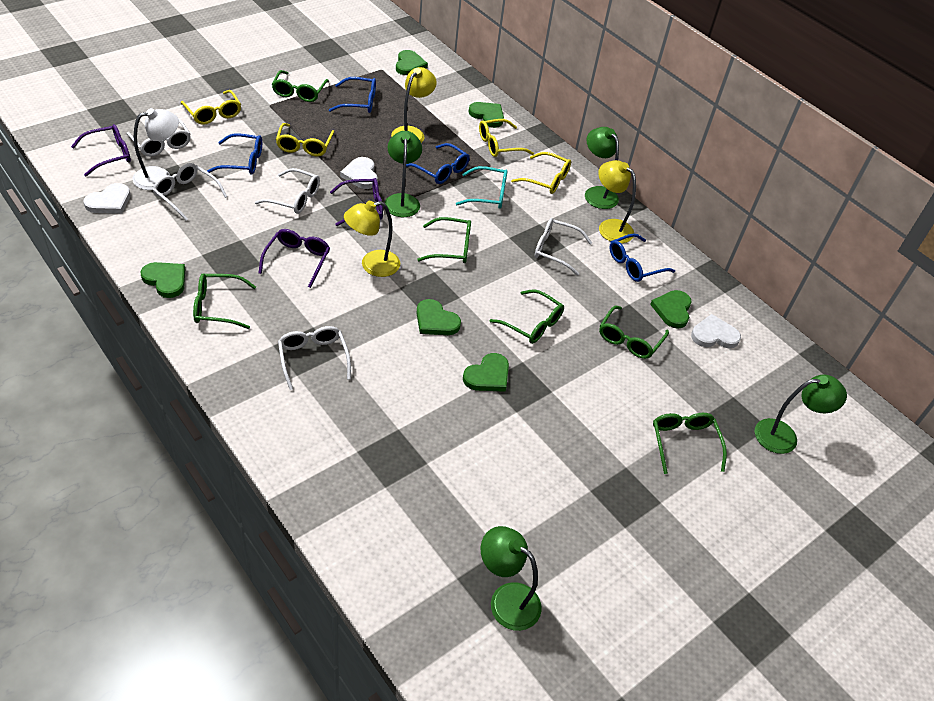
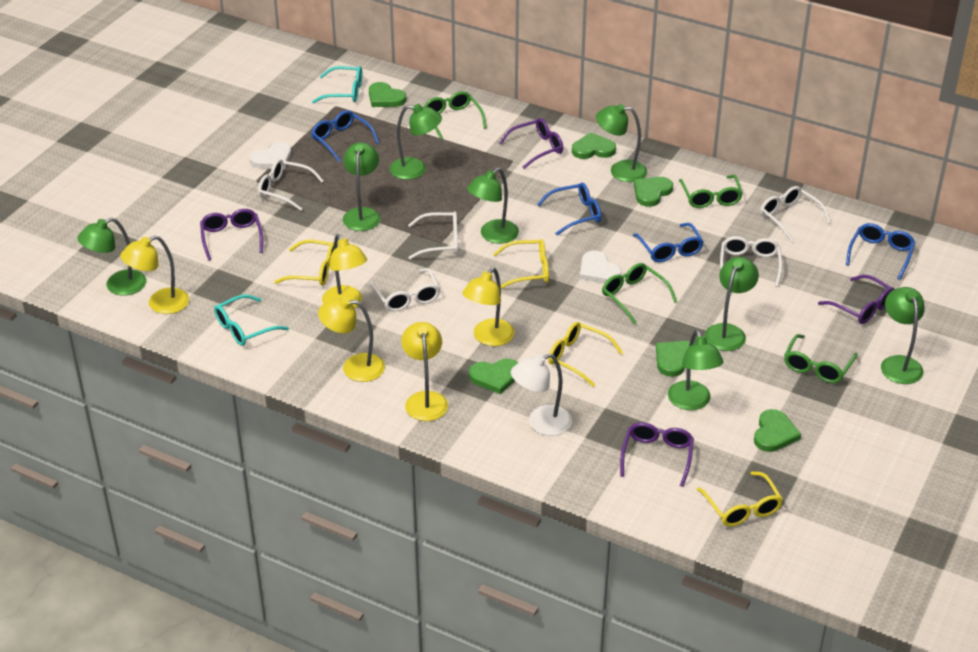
green glasses: 6 -> 4
green lamp: 4 -> 8
purple glasses: 3 -> 4
turquoise glasses: 1 -> 2
white heart: 3 -> 2
yellow lamp: 3 -> 5

